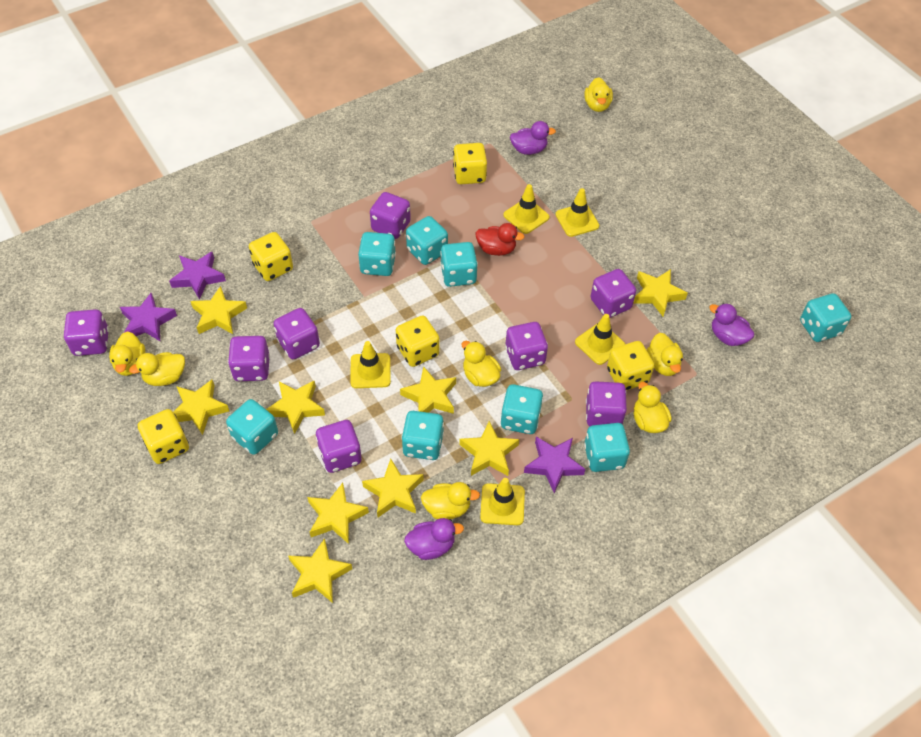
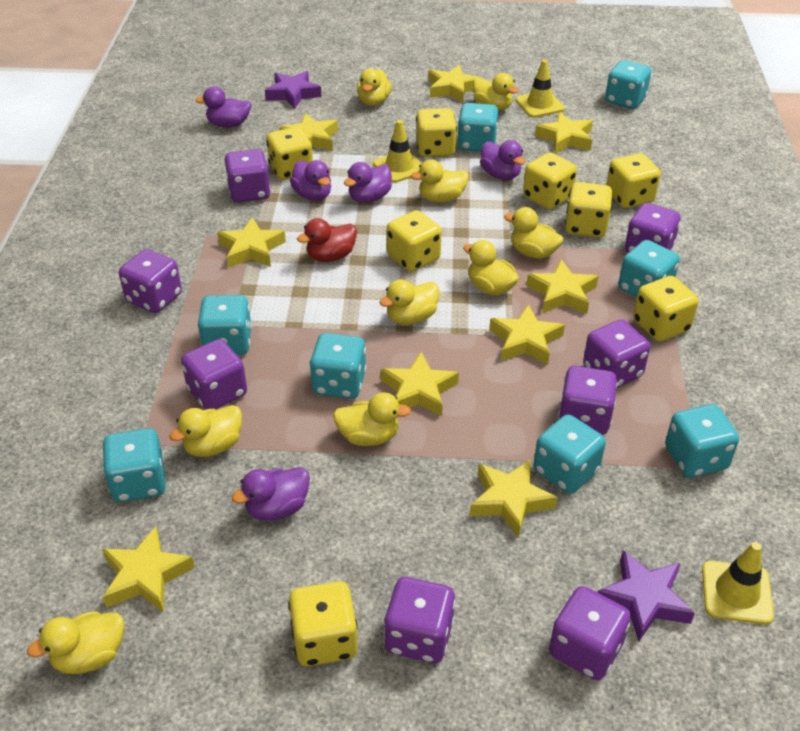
purple duck: 3 -> 5
purple star: 3 -> 2
yellow dice: 5 -> 8
yellow duck: 7 -> 9
yellow traffic cone: 5 -> 3

